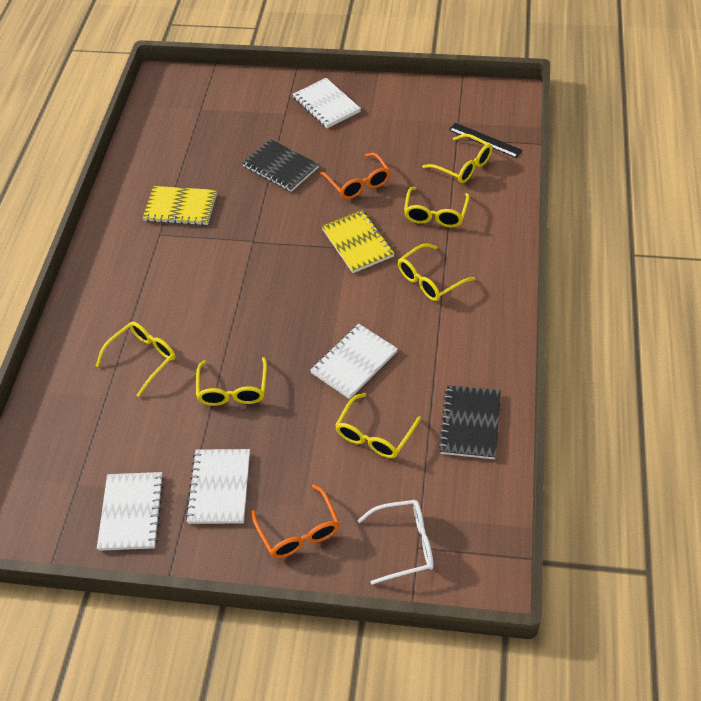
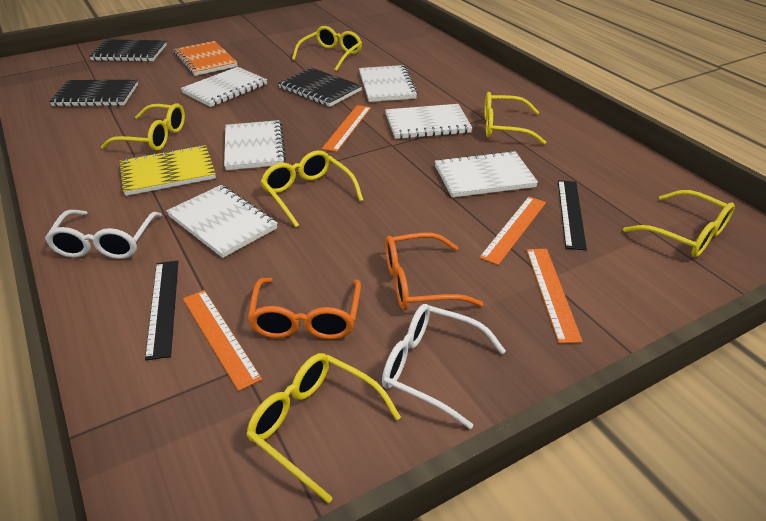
black notebook: 2 -> 3
black ruler: 1 -> 2
orange notebook: 0 -> 1
orange ruler: 0 -> 4
white glasses: 1 -> 2
white notebook: 4 -> 6
yellow notebook: 2 -> 1

